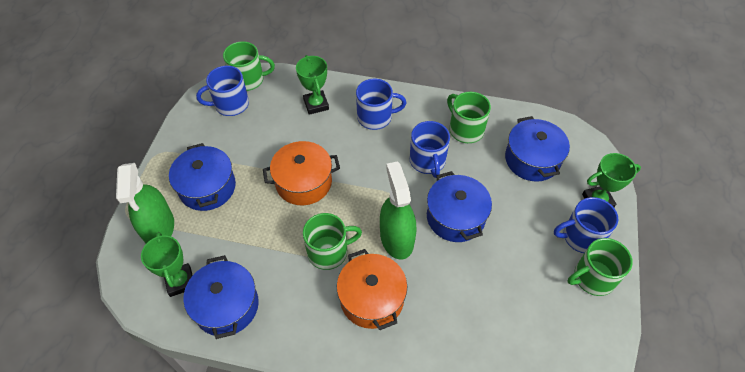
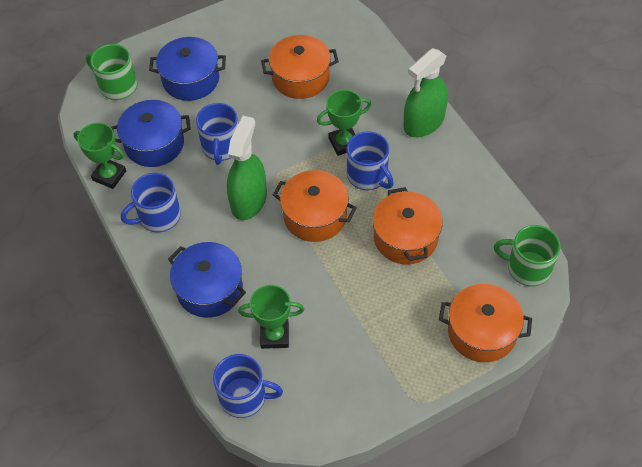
blue pot: 4 -> 3
green mug: 4 -> 2
orange pot: 2 -> 4

